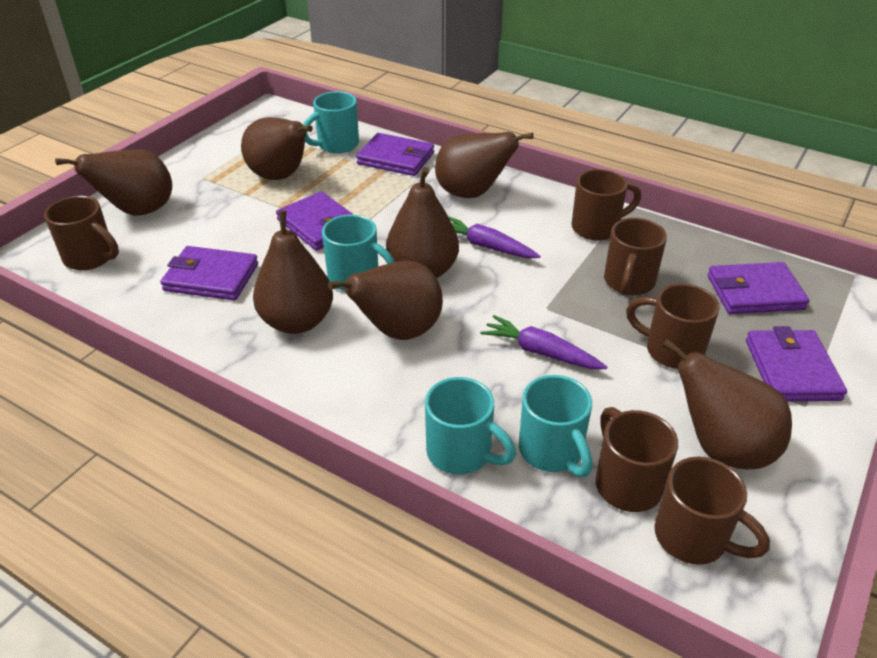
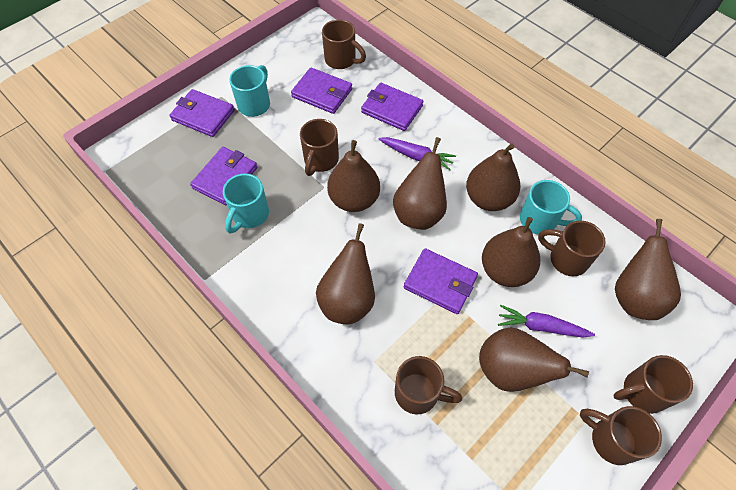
turquoise mug: 4 -> 3

